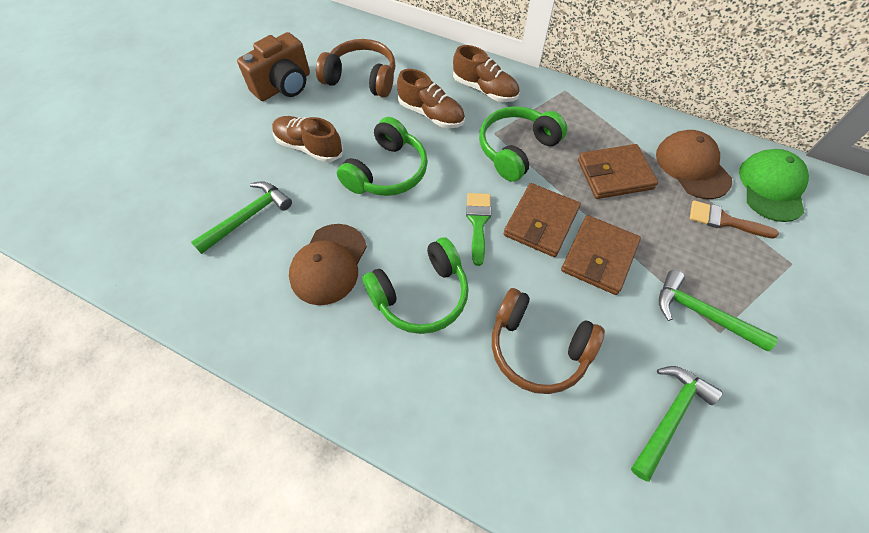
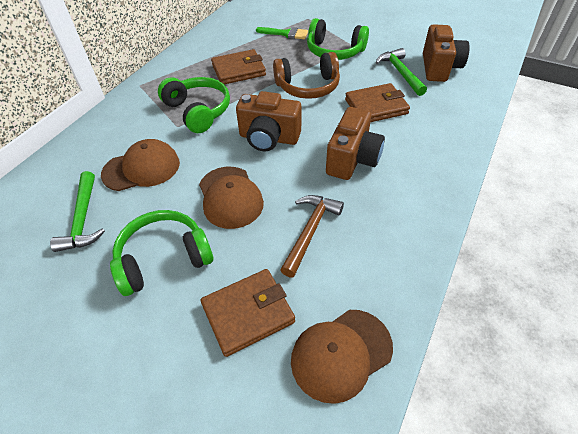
brown brush: 1 -> 0
brown camera: 1 -> 3
brown cap: 2 -> 3
brown hammer: 0 -> 1
brown headphones: 2 -> 1
brown shoe: 3 -> 0
green cap: 1 -> 0
green hammer: 3 -> 2

